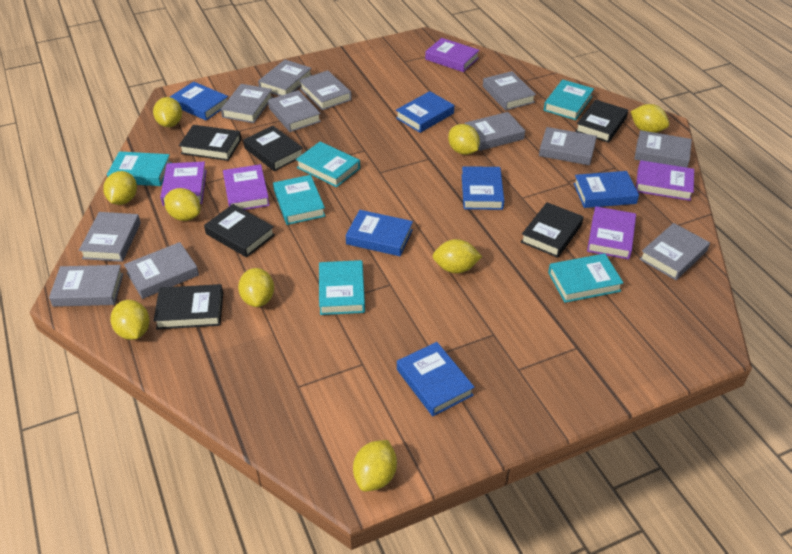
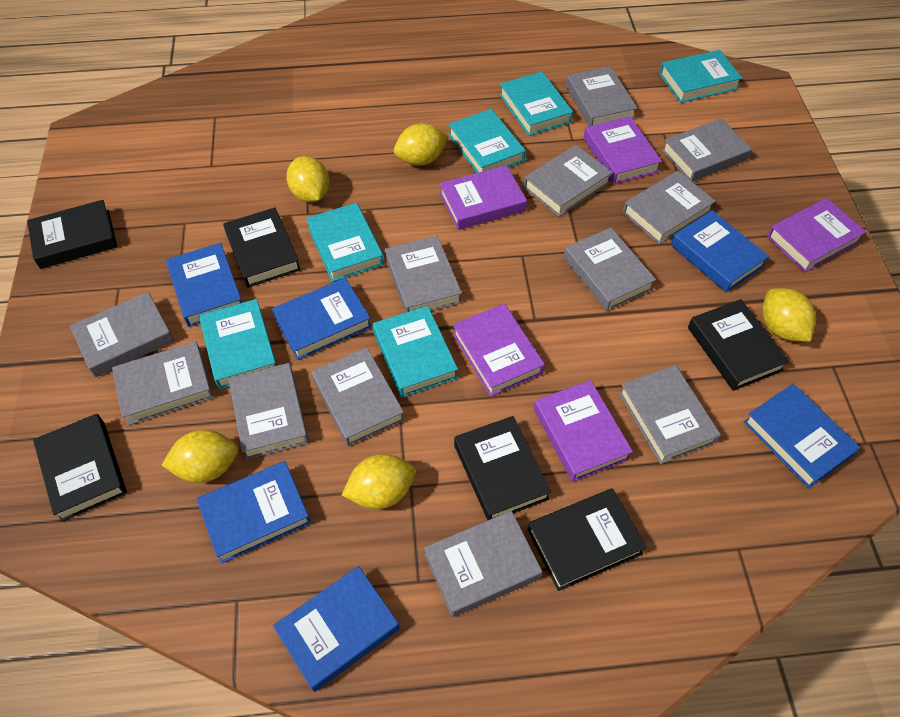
yellow lemon: 9 -> 5

